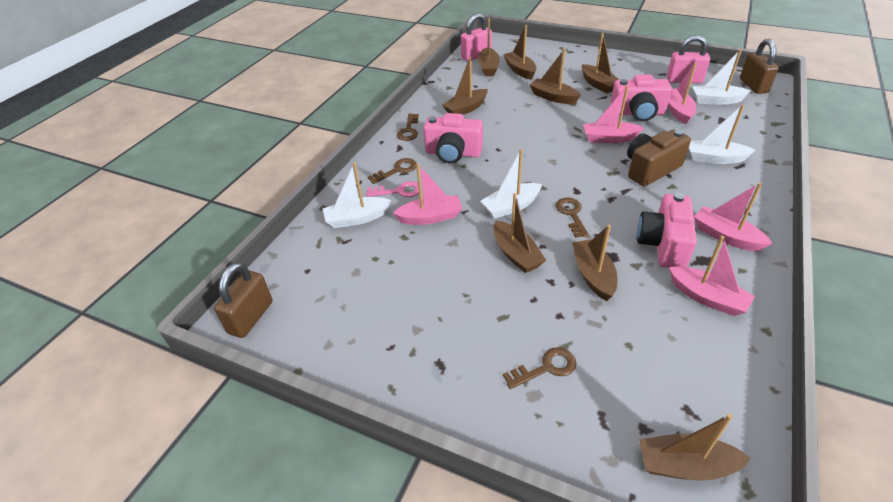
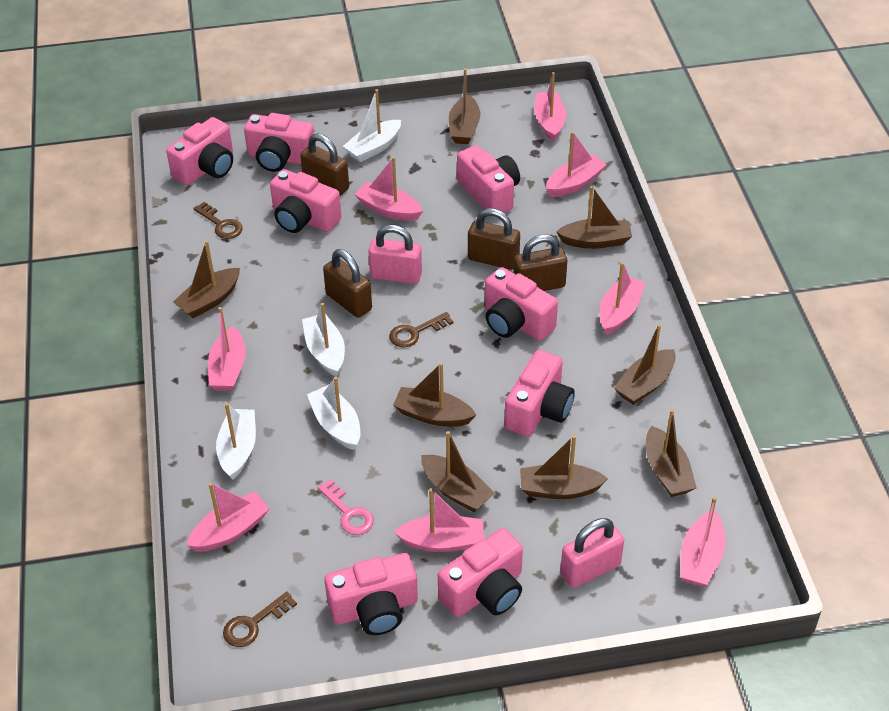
brown camera: 1 -> 0
brown key: 4 -> 3
brown padlock: 2 -> 4
pink boat: 5 -> 8
pink camera: 3 -> 8

